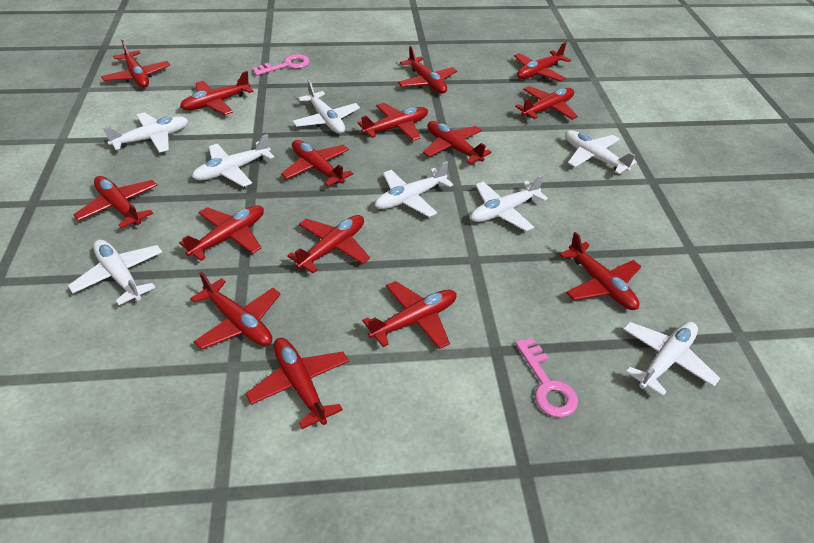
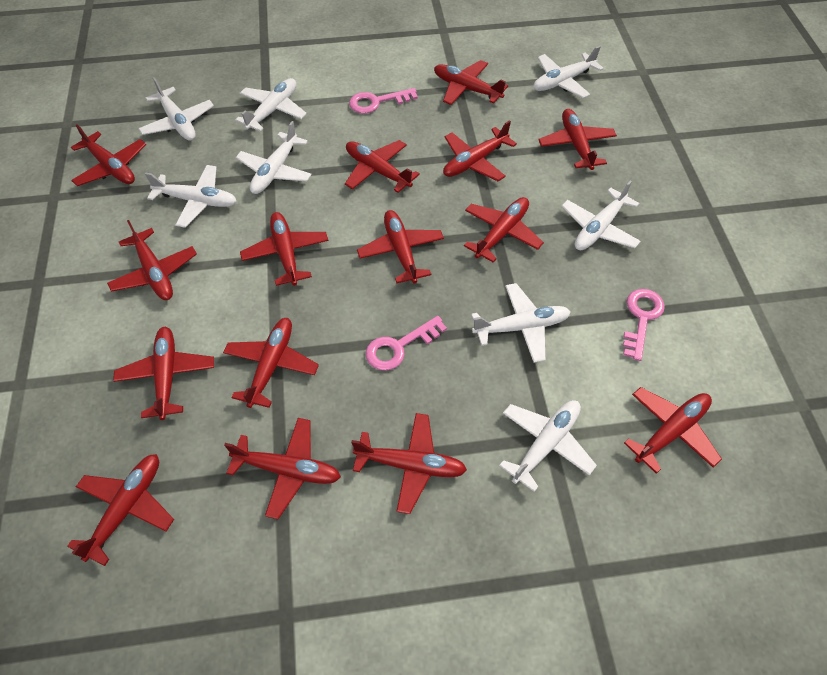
pink key: 2 -> 3

